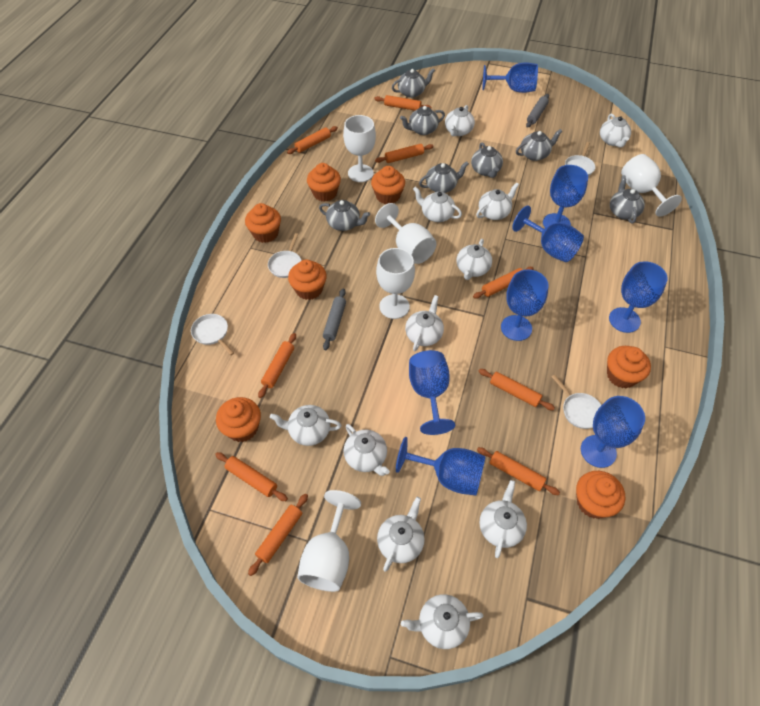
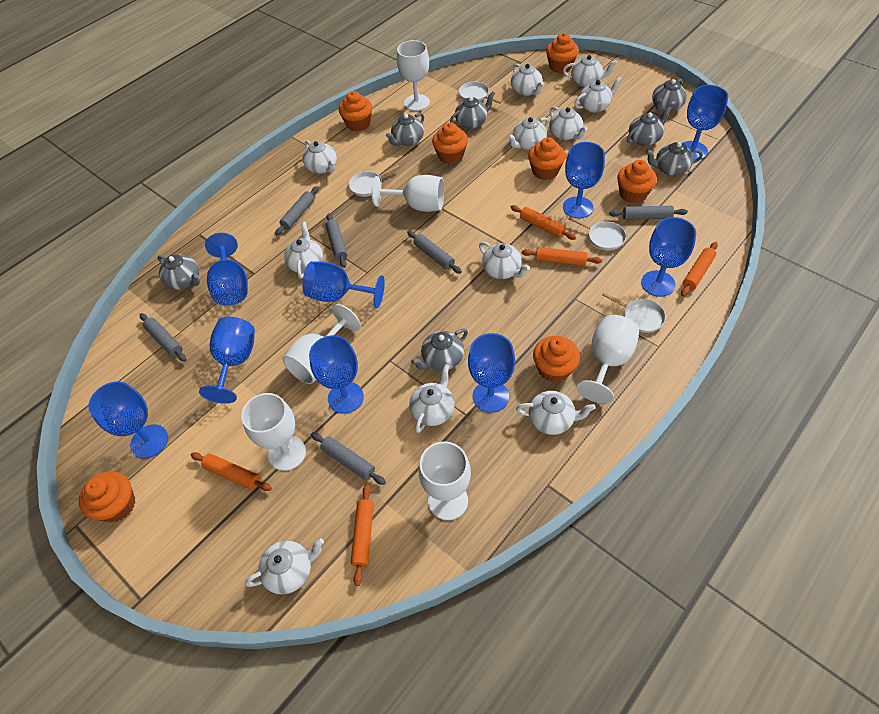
blue goblet: 8 -> 9
grey rolling pin: 2 -> 6
orange rolling pin: 9 -> 5
white goblet: 5 -> 6

